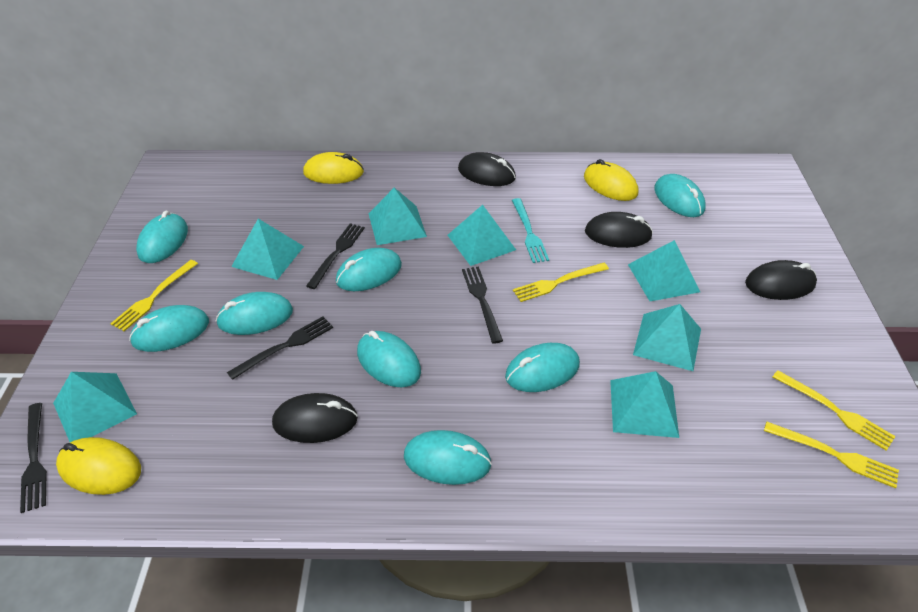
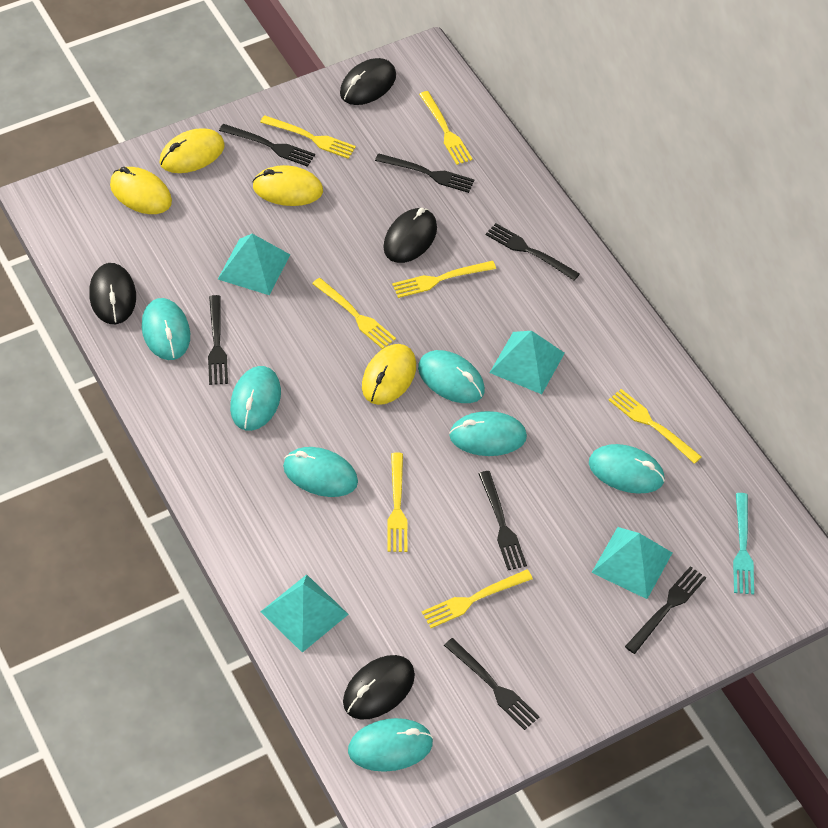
black fork: 4 -> 7
turquoise mouse: 8 -> 7
turquoise pyramid: 7 -> 4
yellow fork: 4 -> 7
yellow mouse: 3 -> 4

